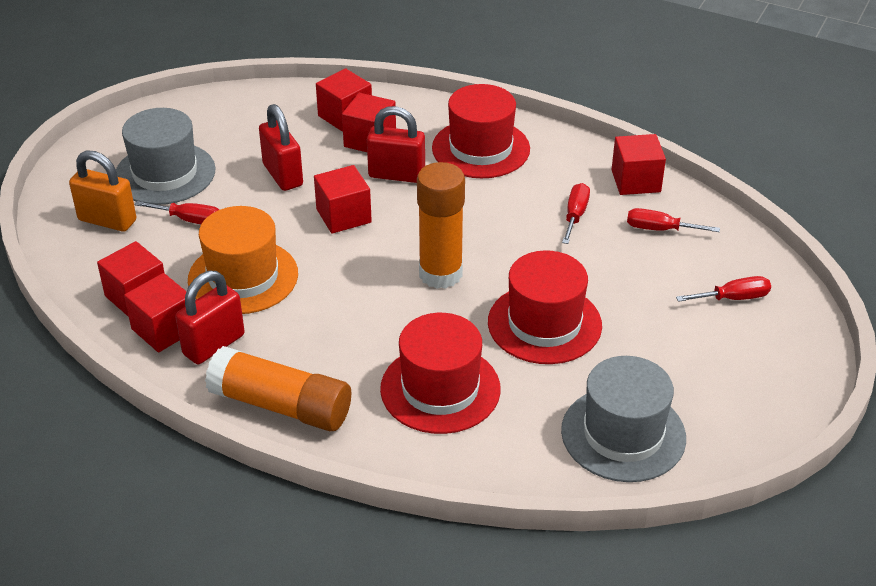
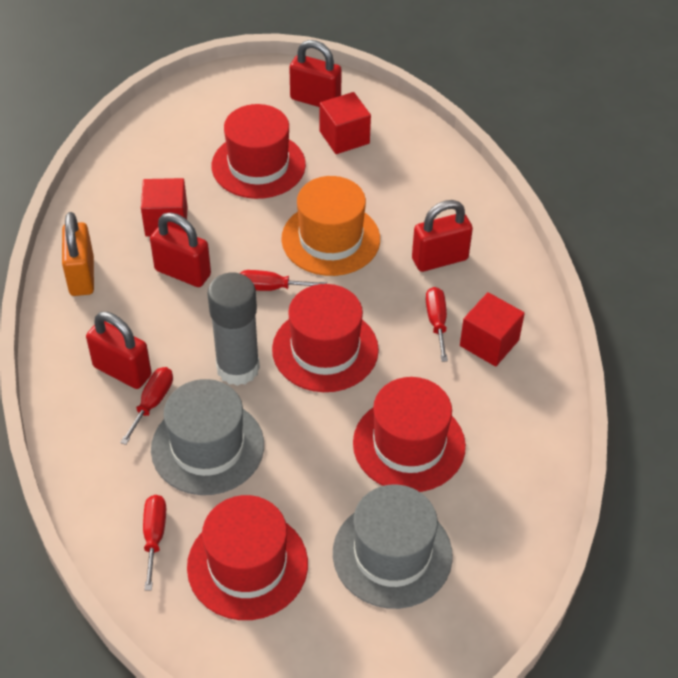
grey glue stick: 0 -> 1
orange glue stick: 2 -> 0
red cube: 6 -> 3
red hat: 3 -> 4
red padlock: 3 -> 4

